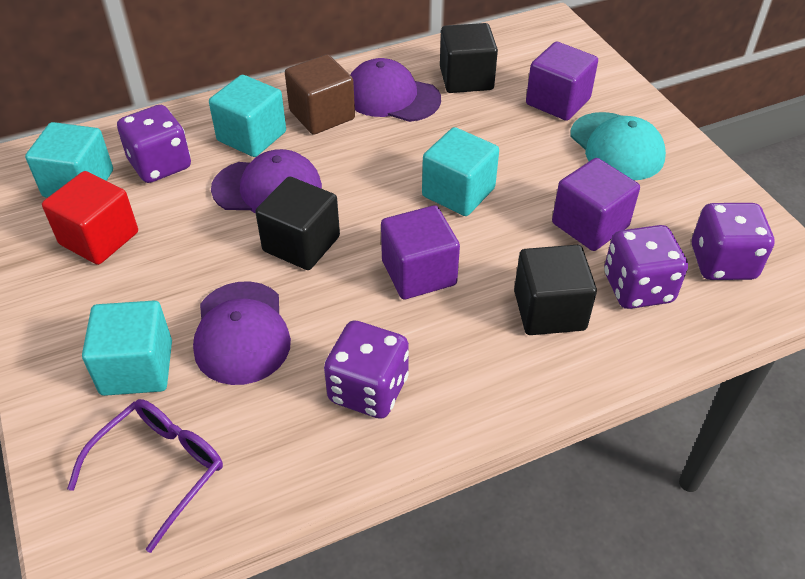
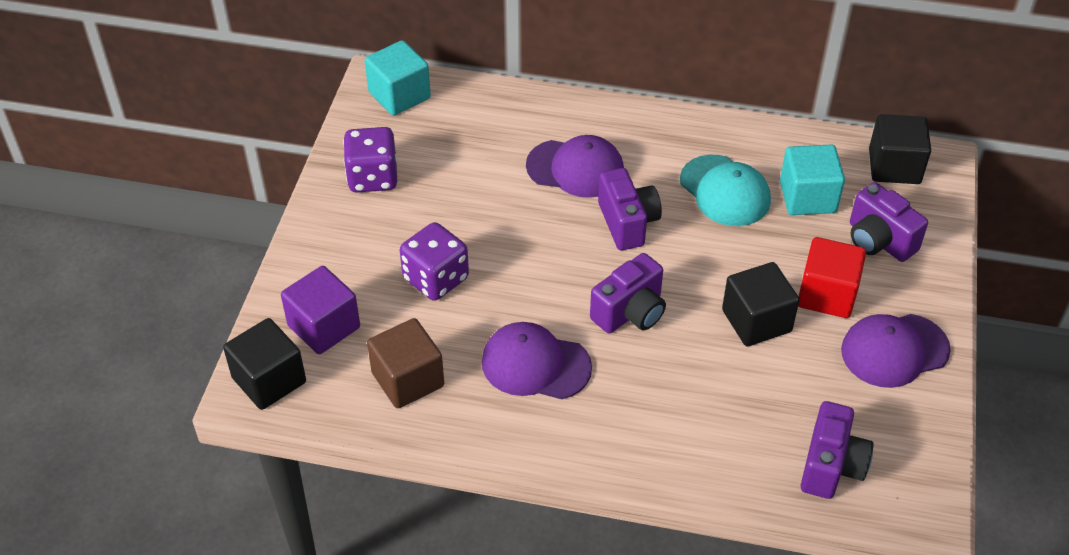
purple camera: 0 -> 4
purple cube: 3 -> 1
purple dice: 4 -> 2
purple glasses: 1 -> 0
turquoise cube: 4 -> 2

